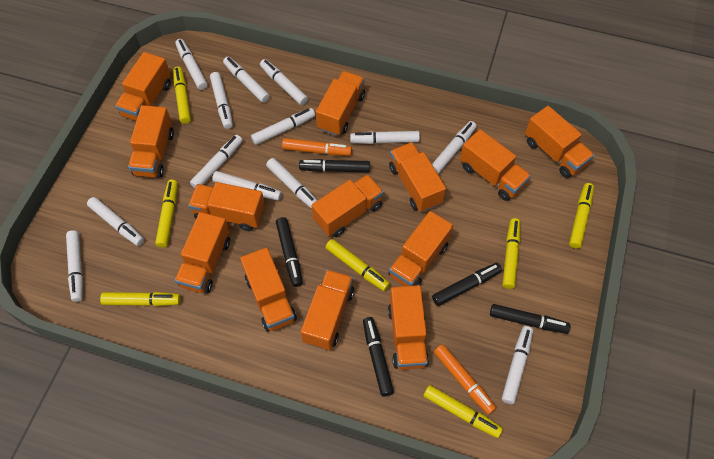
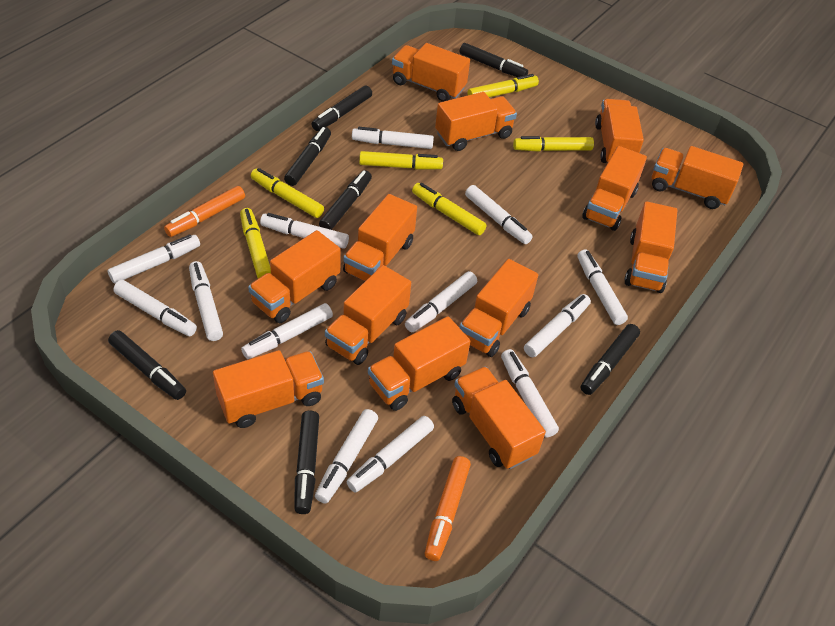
black marker: 5 -> 7
yellow marker: 7 -> 6

